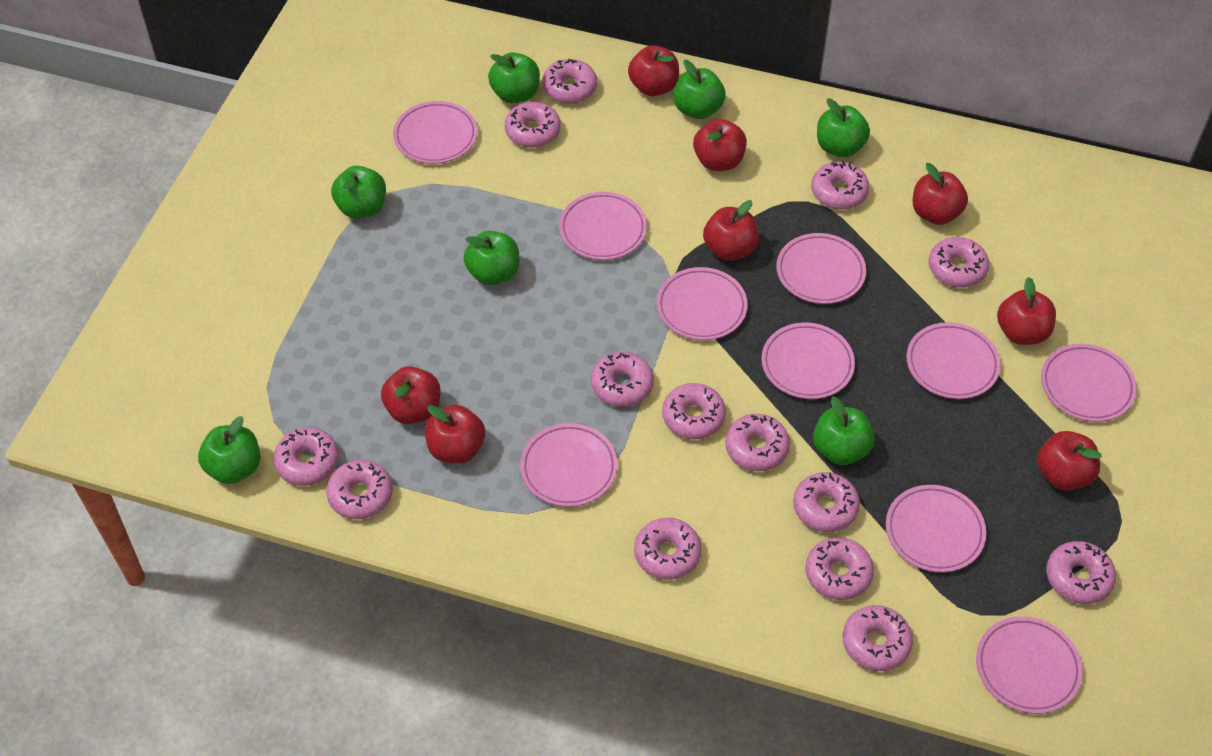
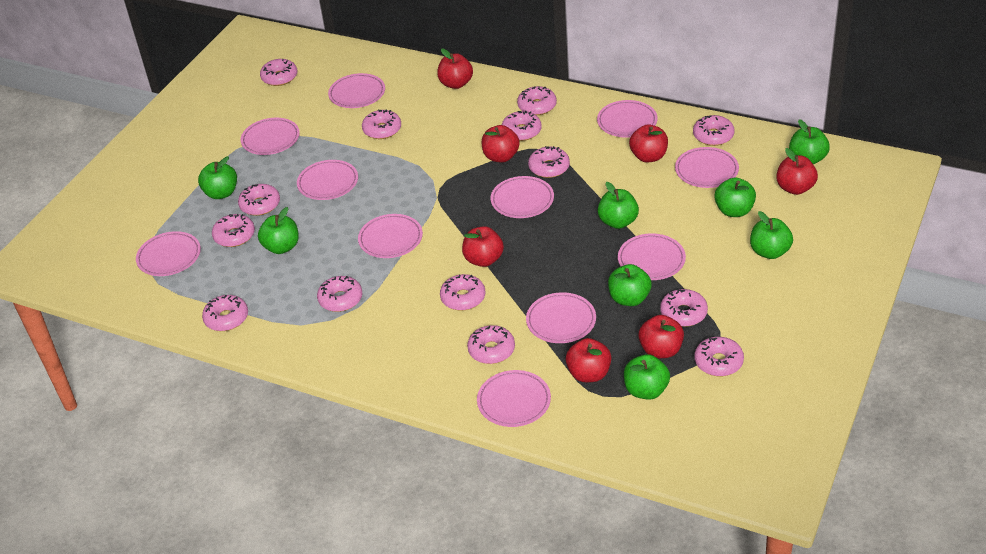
green apple: 7 -> 8
pink plate: 10 -> 11
red apple: 8 -> 7

